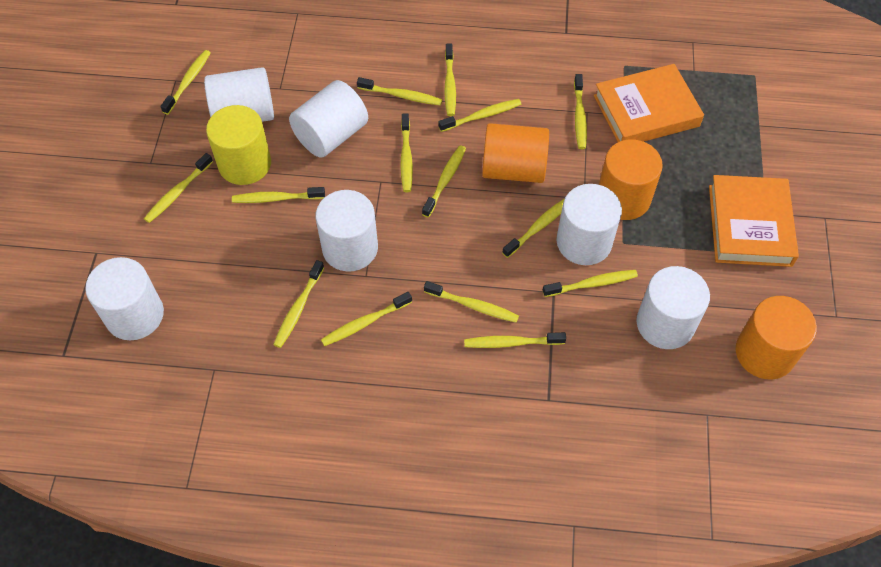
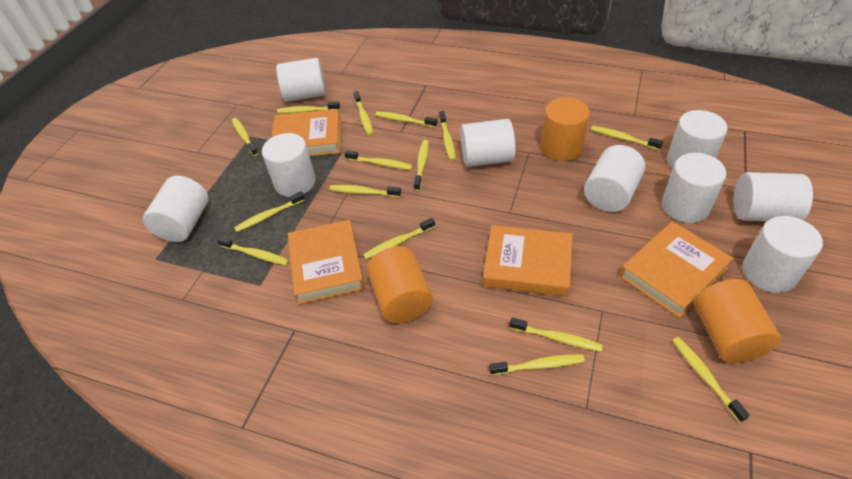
orange book: 2 -> 4
white cylinder: 6 -> 9
yellow cylinder: 1 -> 0

